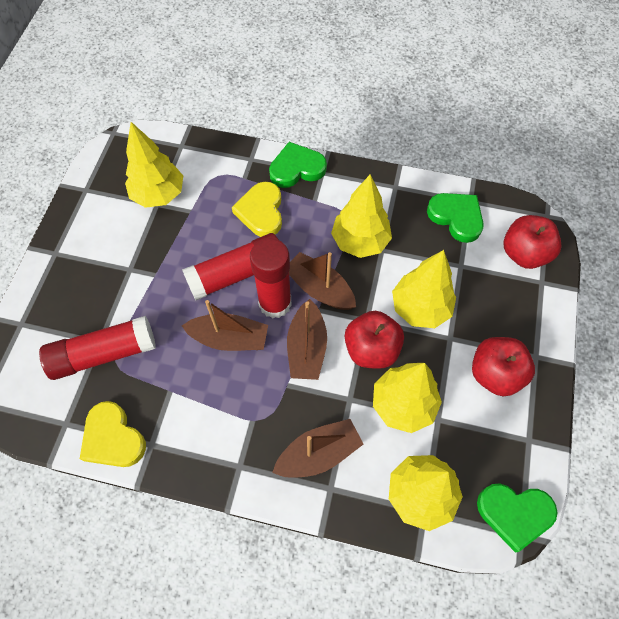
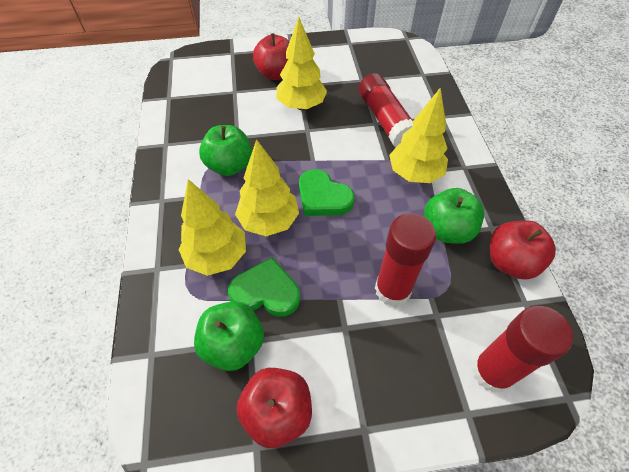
brown boat: 4 -> 0
green apple: 0 -> 3
green heart: 3 -> 2
yellow heart: 2 -> 0
yellow tree: 5 -> 4

